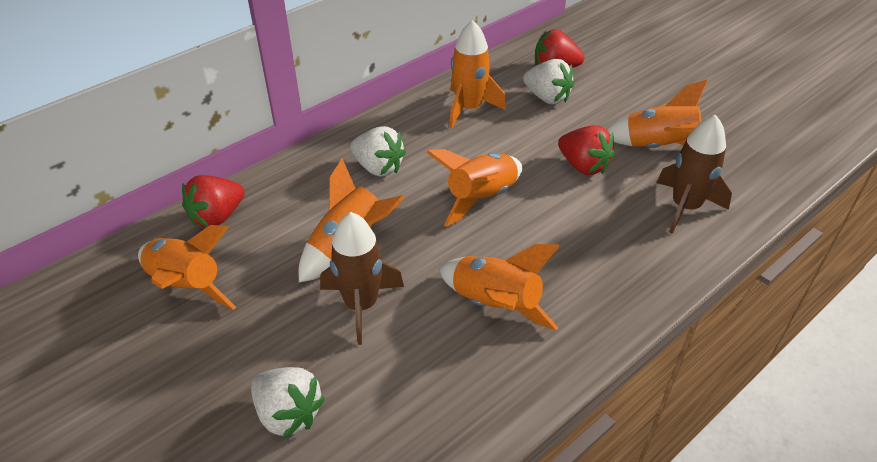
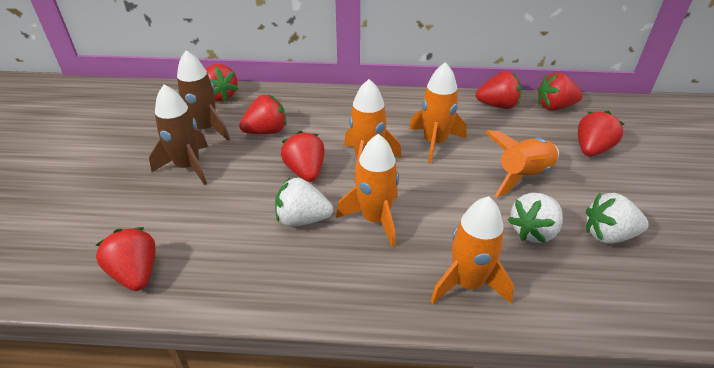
orange rocket: 6 -> 5
red strawberry: 3 -> 7

